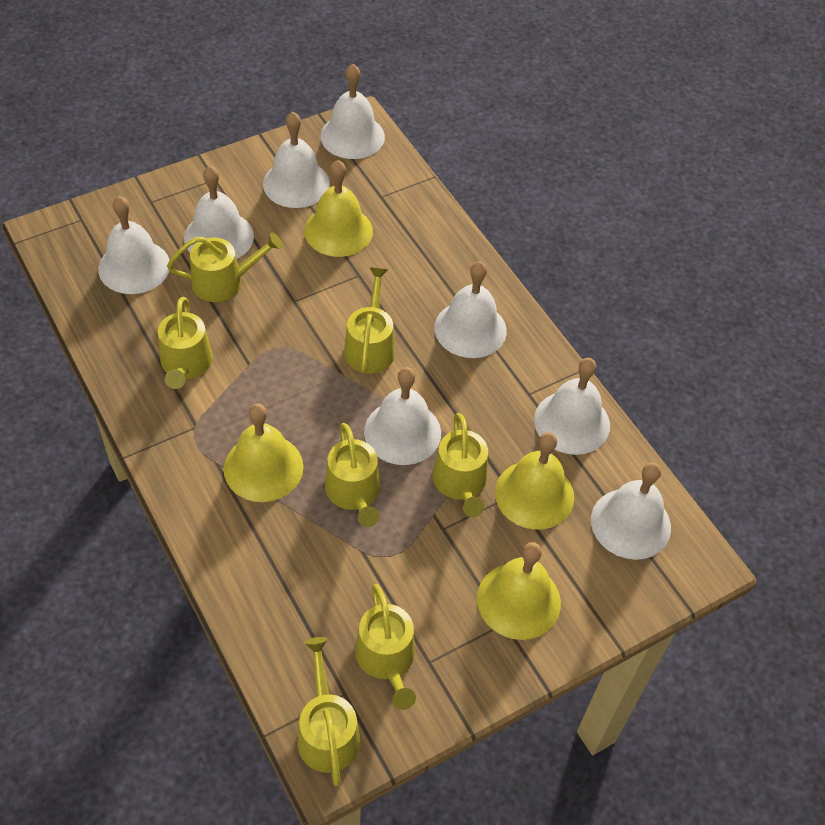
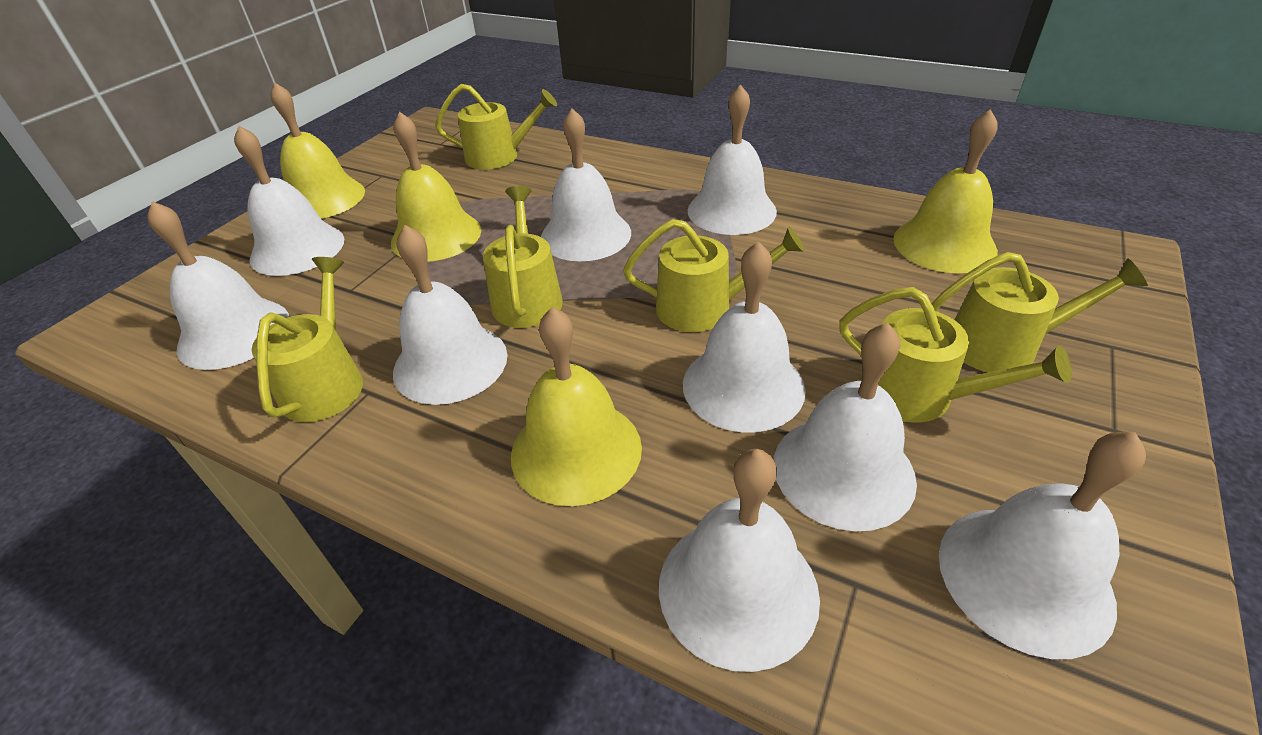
white bell: 8 -> 9
yellow watering can: 7 -> 6

